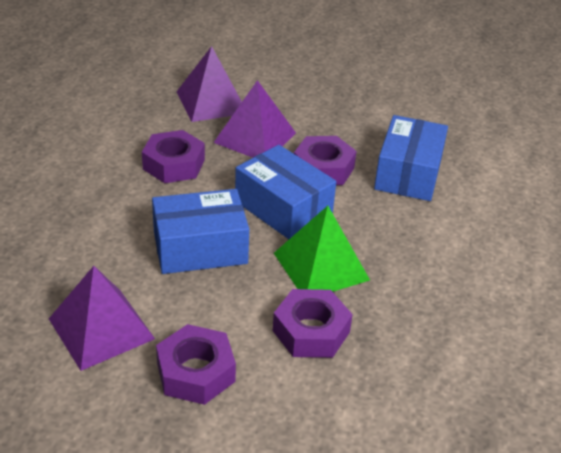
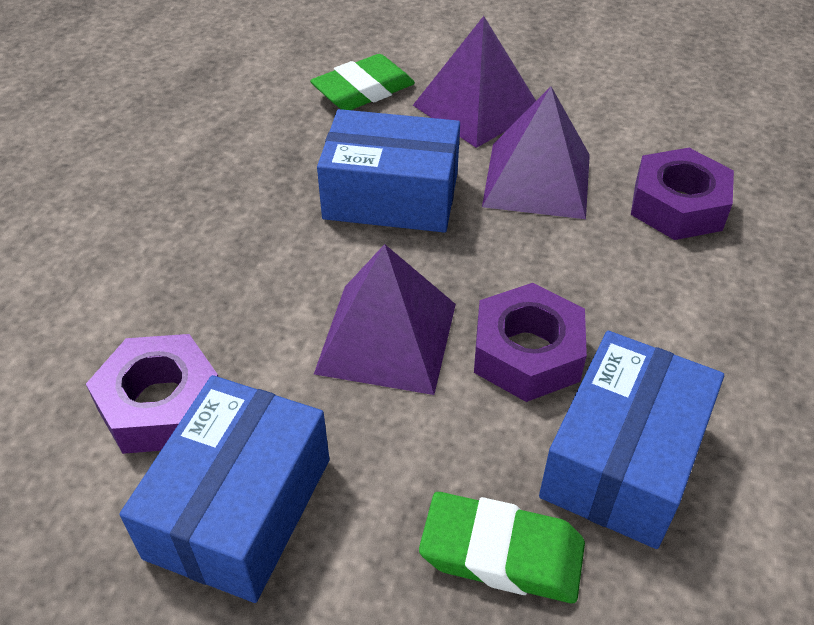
green eraser: 0 -> 2
green pyramid: 1 -> 0
purple nut: 4 -> 3

